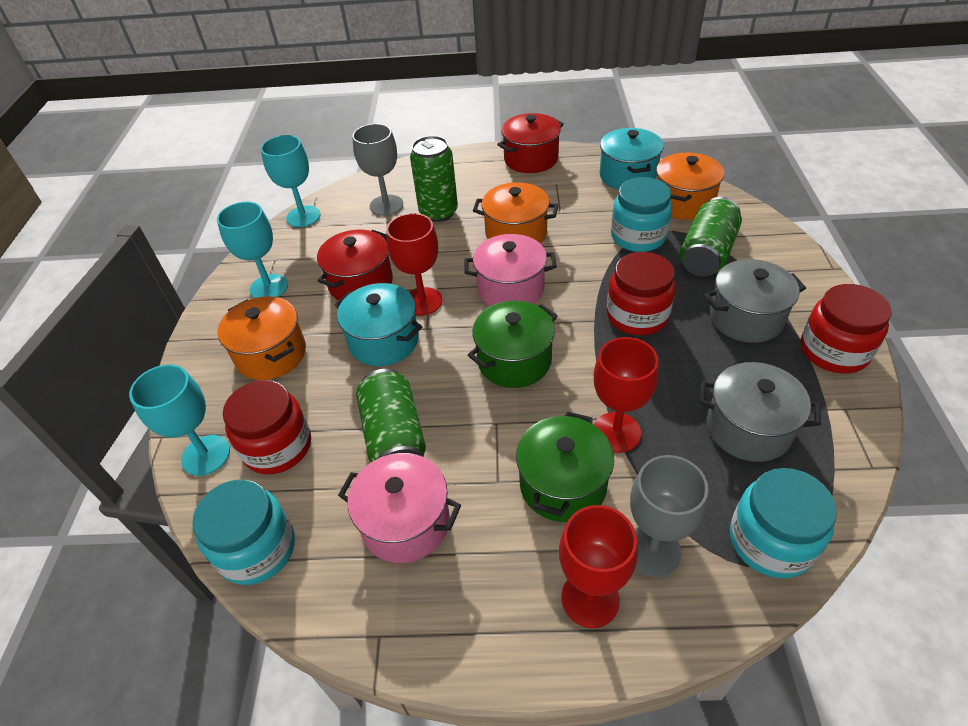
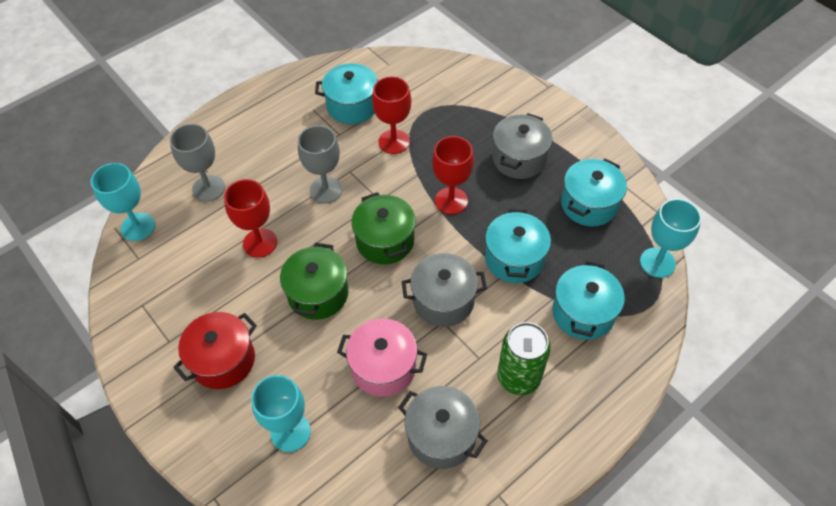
green can: 3 -> 1
grey pot: 2 -> 3
orange pot: 3 -> 0
pink pot: 2 -> 1
red jar: 3 -> 0
red pot: 2 -> 1
turquoise jar: 3 -> 0
turquoise pot: 2 -> 4

